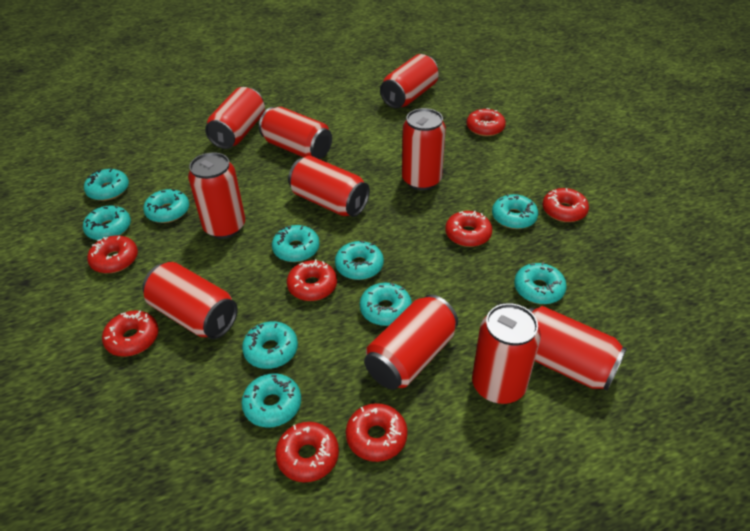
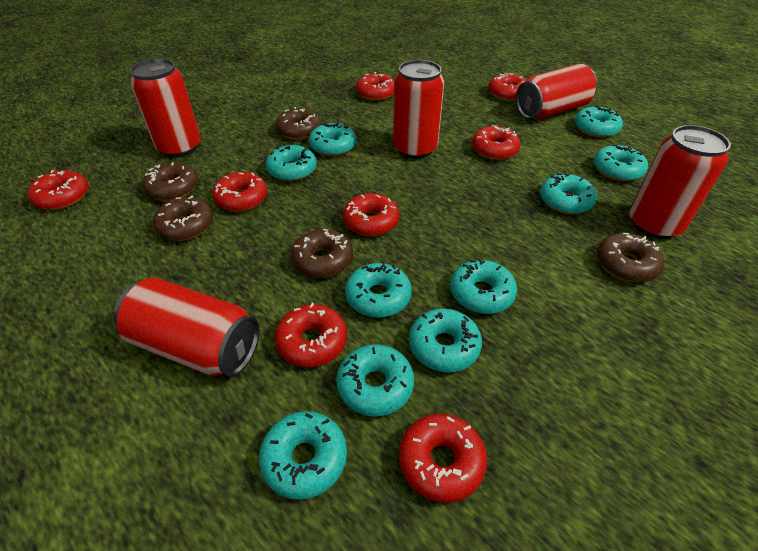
brown donut: 0 -> 5
red can: 10 -> 5

